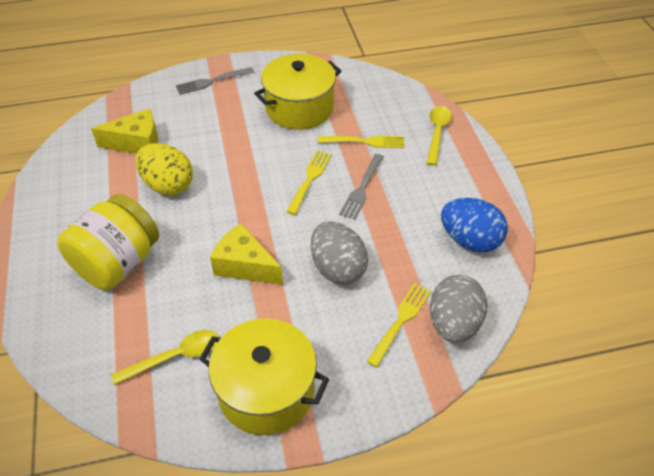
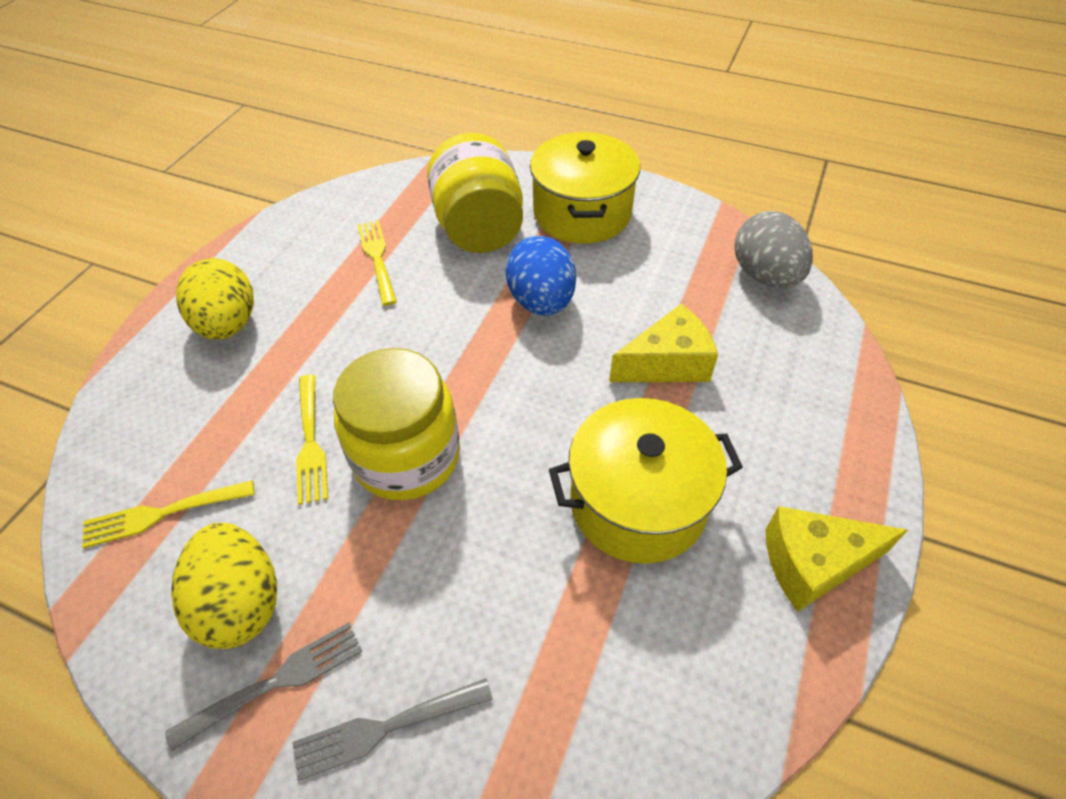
grey egg: 2 -> 1
yellow egg: 1 -> 2
yellow jar: 1 -> 2
yellow spoon: 2 -> 0

